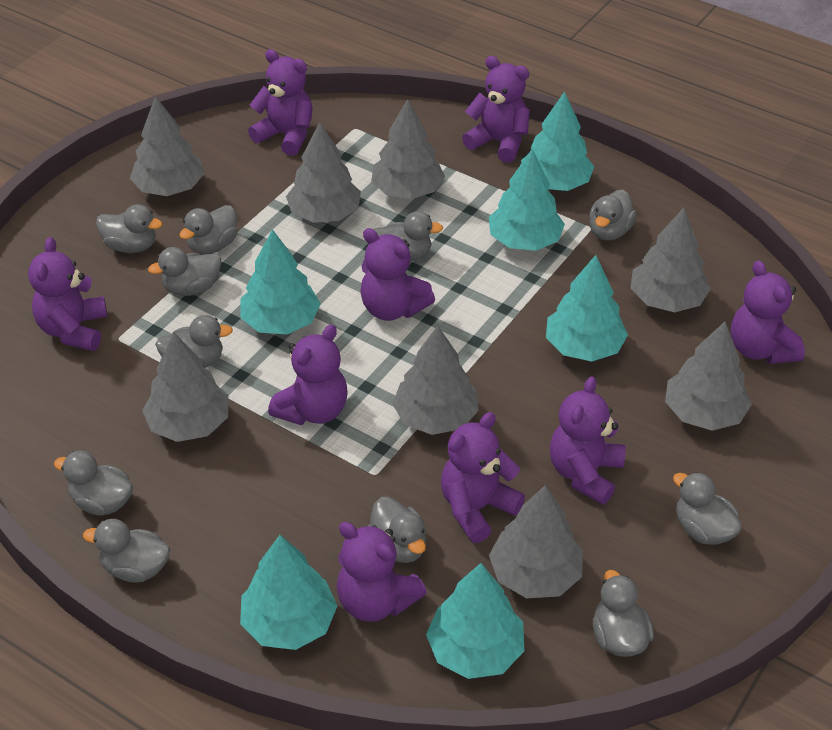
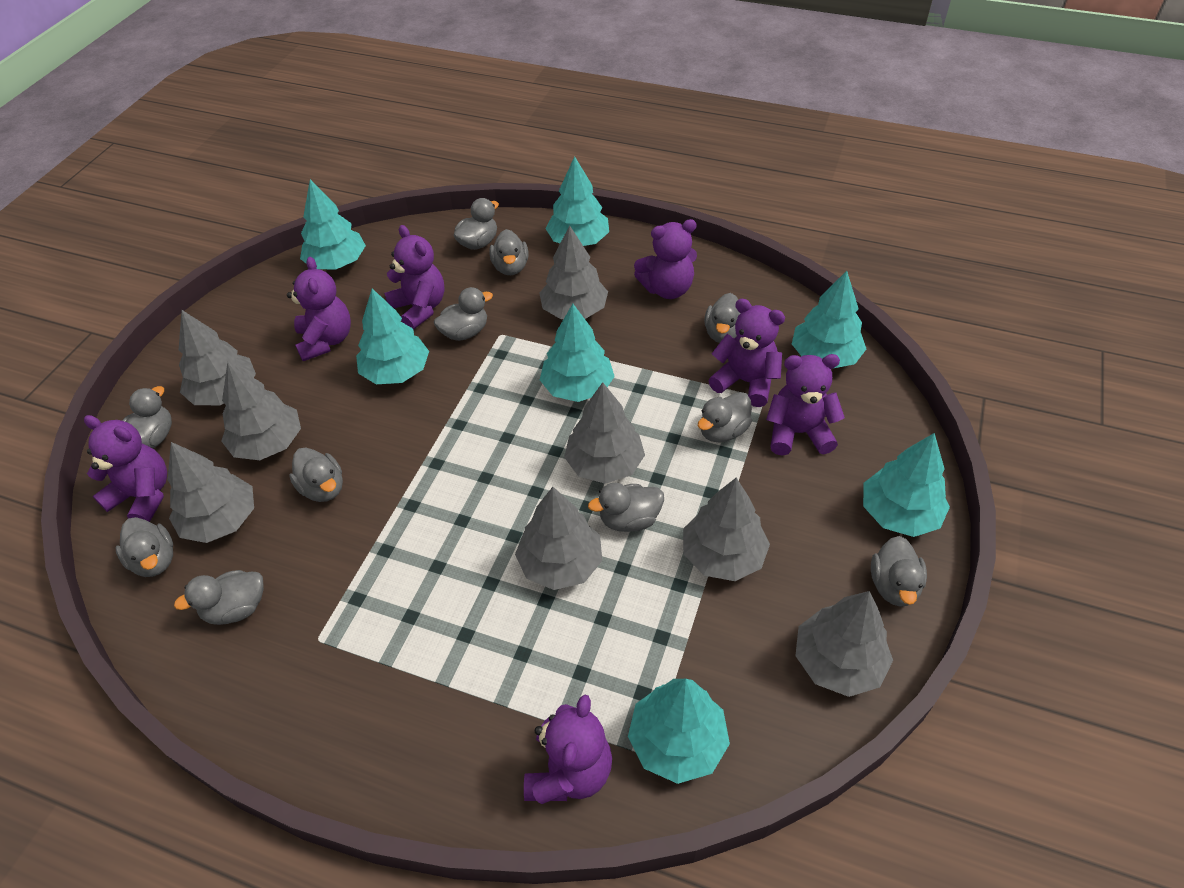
purple teddy bear: 9 -> 7
turquoise tree: 6 -> 7

